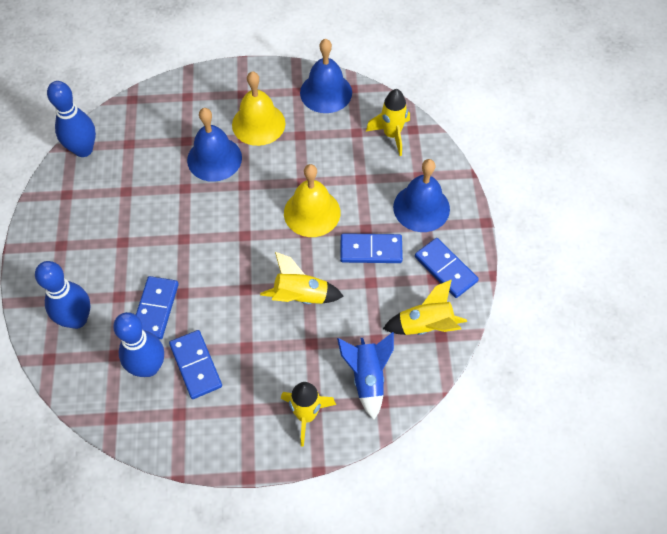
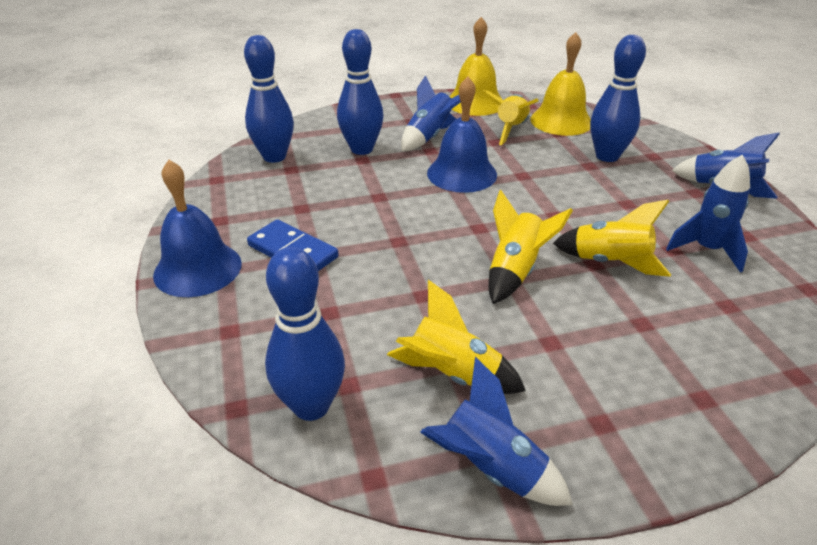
blue bell: 3 -> 2
blue bowling pin: 3 -> 4
blue domino: 4 -> 1
blue rocket: 1 -> 4

